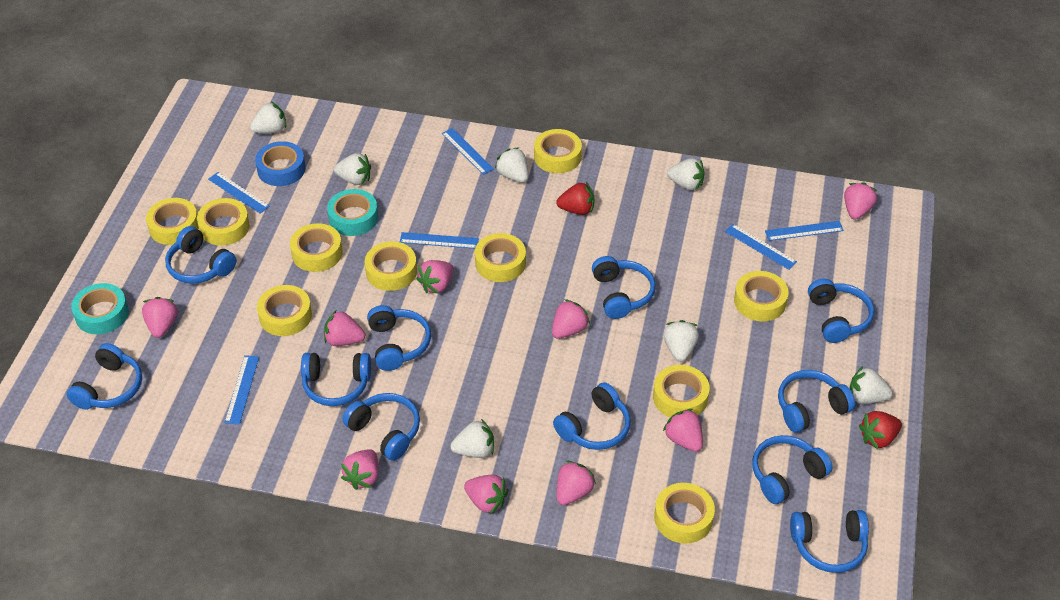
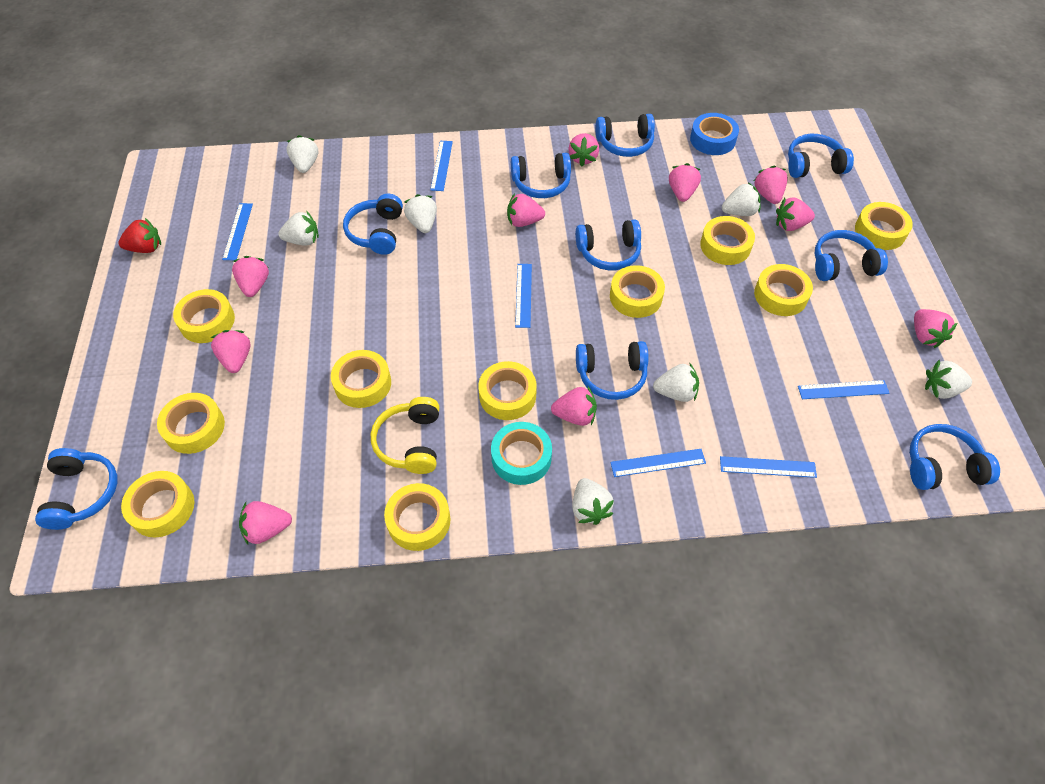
blue headphones: 11 -> 9
pink strawberry: 9 -> 10
red strawberry: 2 -> 1
turquoise tape: 2 -> 1
yellow headphones: 0 -> 1

